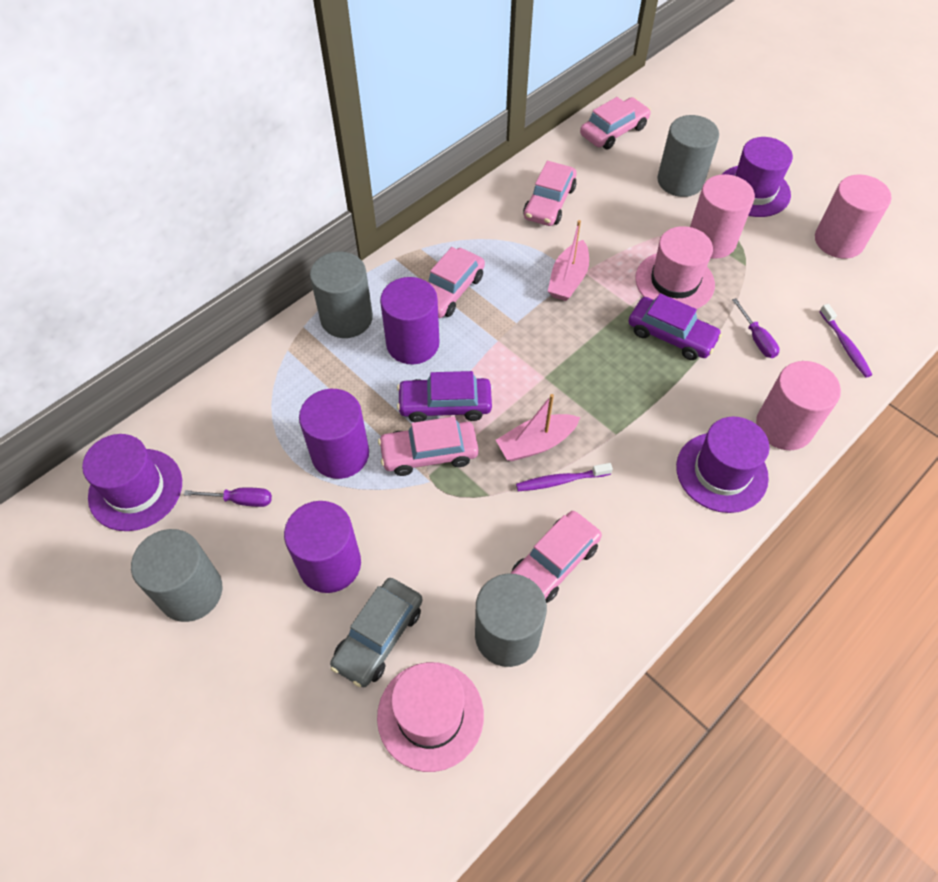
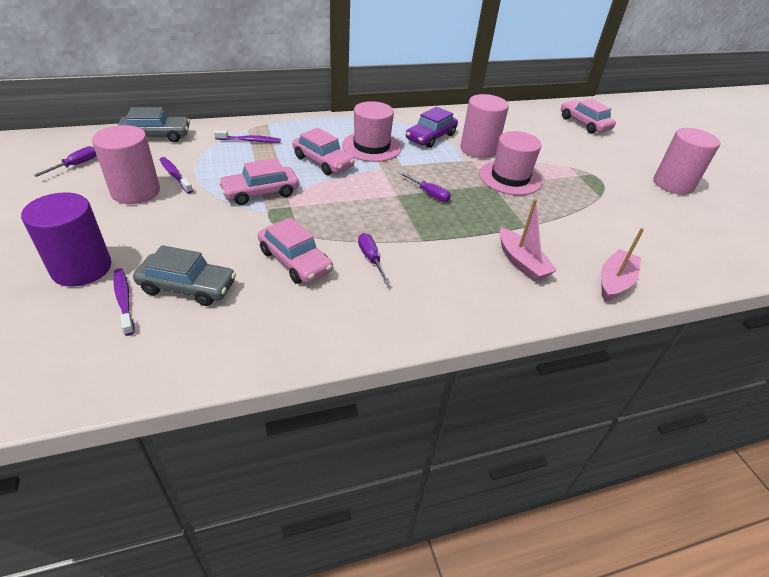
grey car: 1 -> 2
grey cylinder: 4 -> 0
pink car: 5 -> 4
purple car: 2 -> 1
purple cylinder: 3 -> 1
purple hat: 3 -> 0
purple screwdriver: 2 -> 3
purple toothbrush: 2 -> 3

